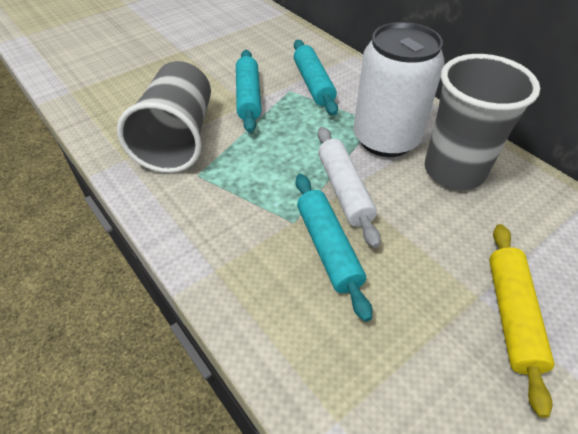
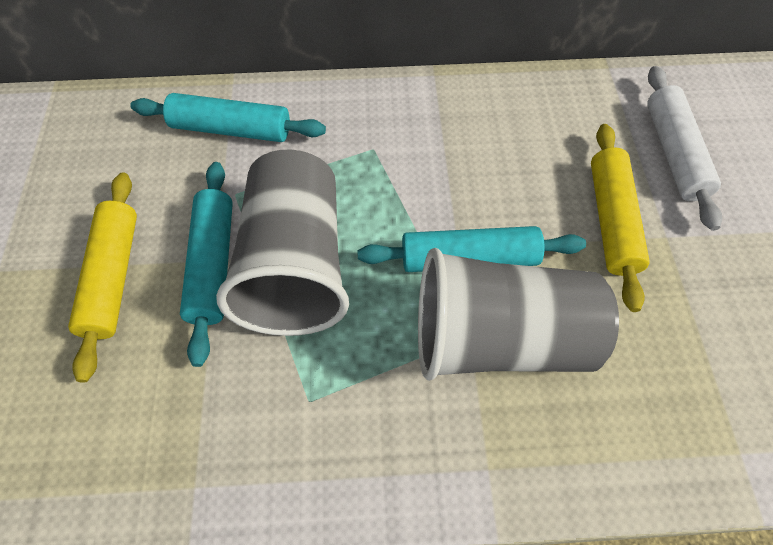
white can: 1 -> 0
yellow rolling pin: 1 -> 2

